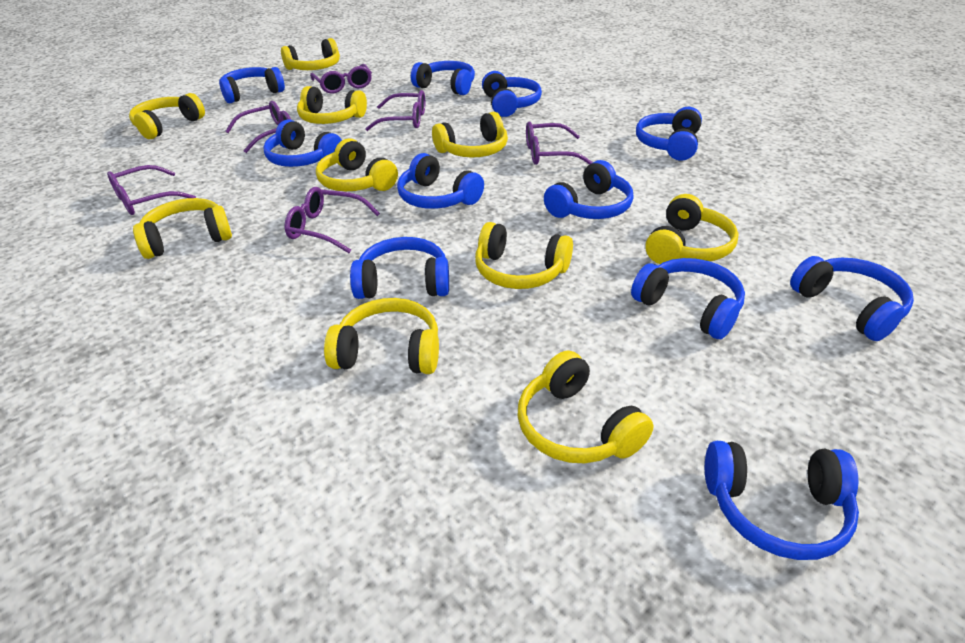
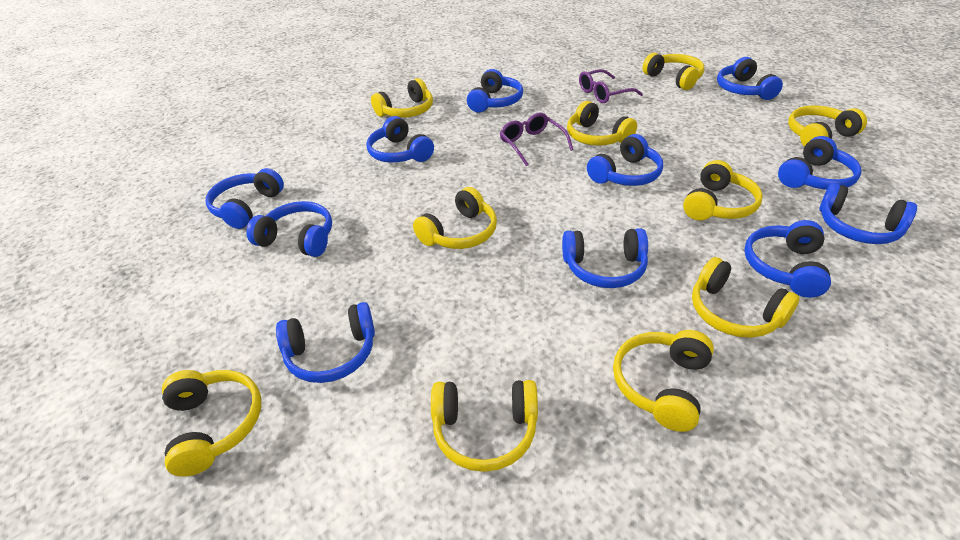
purple glasses: 6 -> 2

